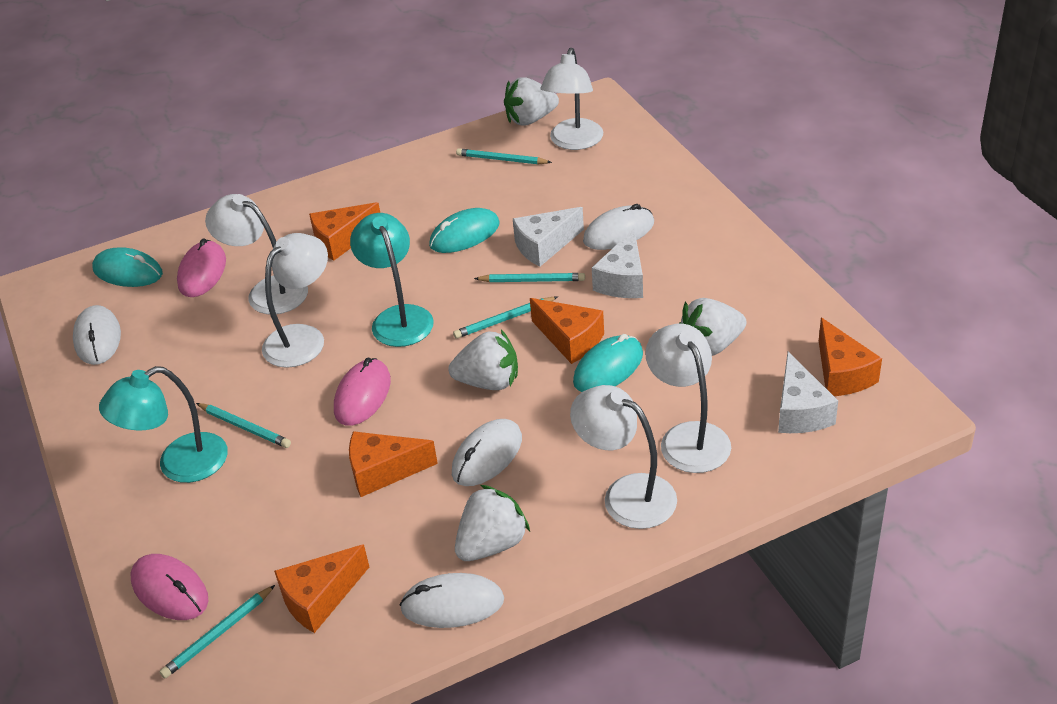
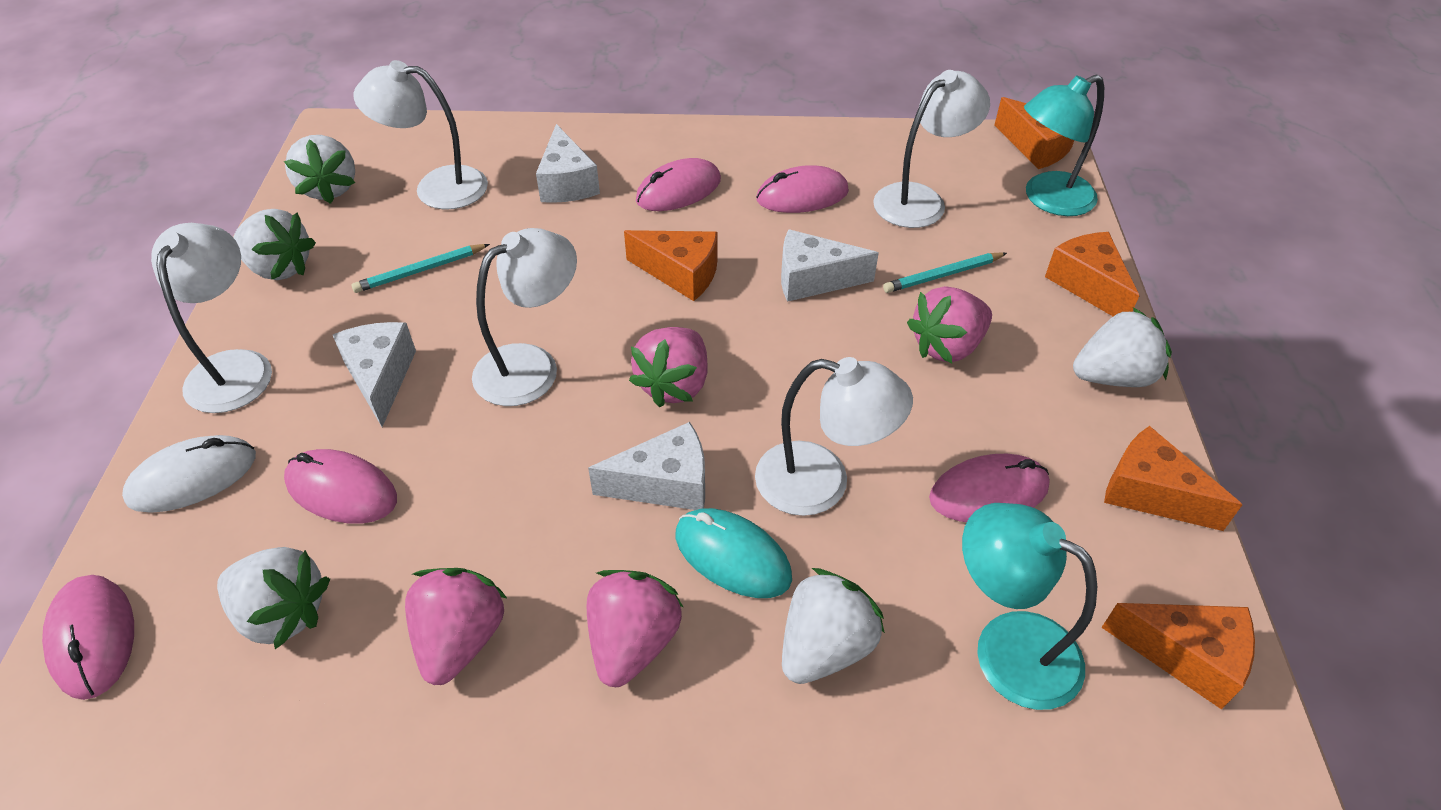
pink mouse: 3 -> 5
pink strawberry: 0 -> 4
turquoise mouse: 3 -> 1
turquoise pencil: 5 -> 2
white cheese: 3 -> 4
white mouse: 4 -> 1
white strawberry: 4 -> 5

